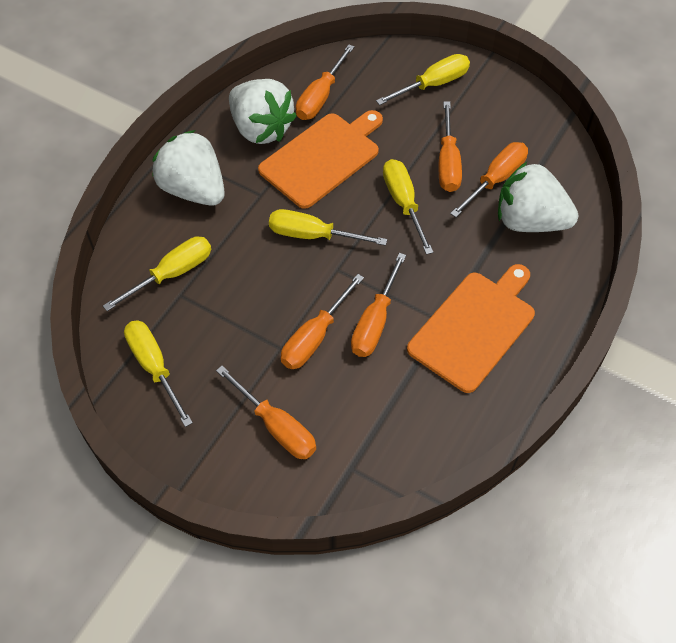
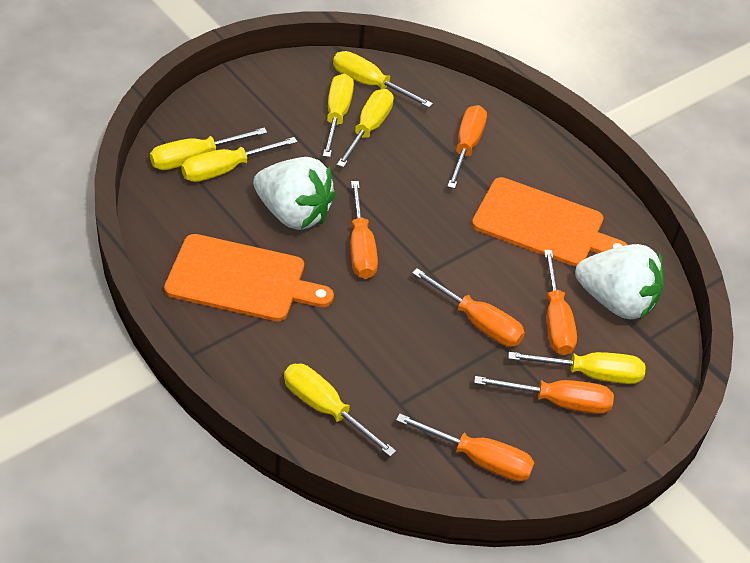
white strawberry: 3 -> 2
yellow screwdriver: 5 -> 7

